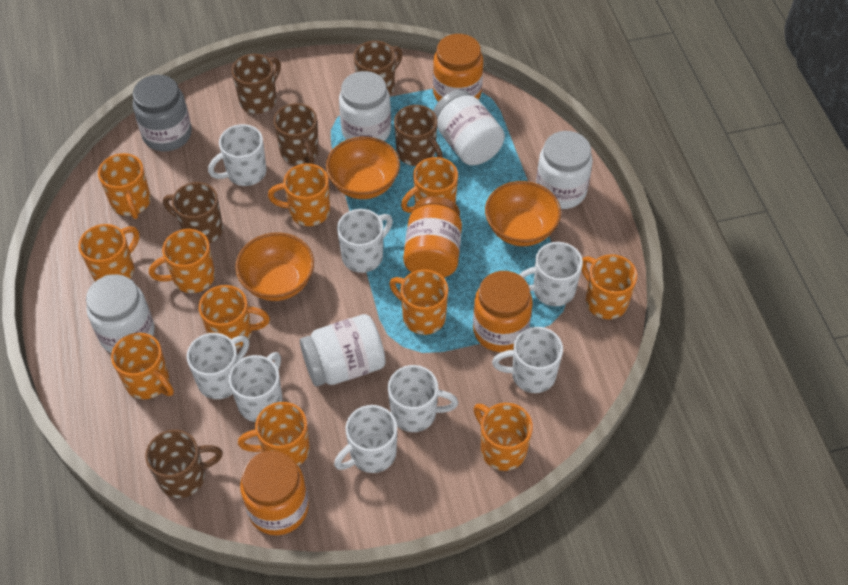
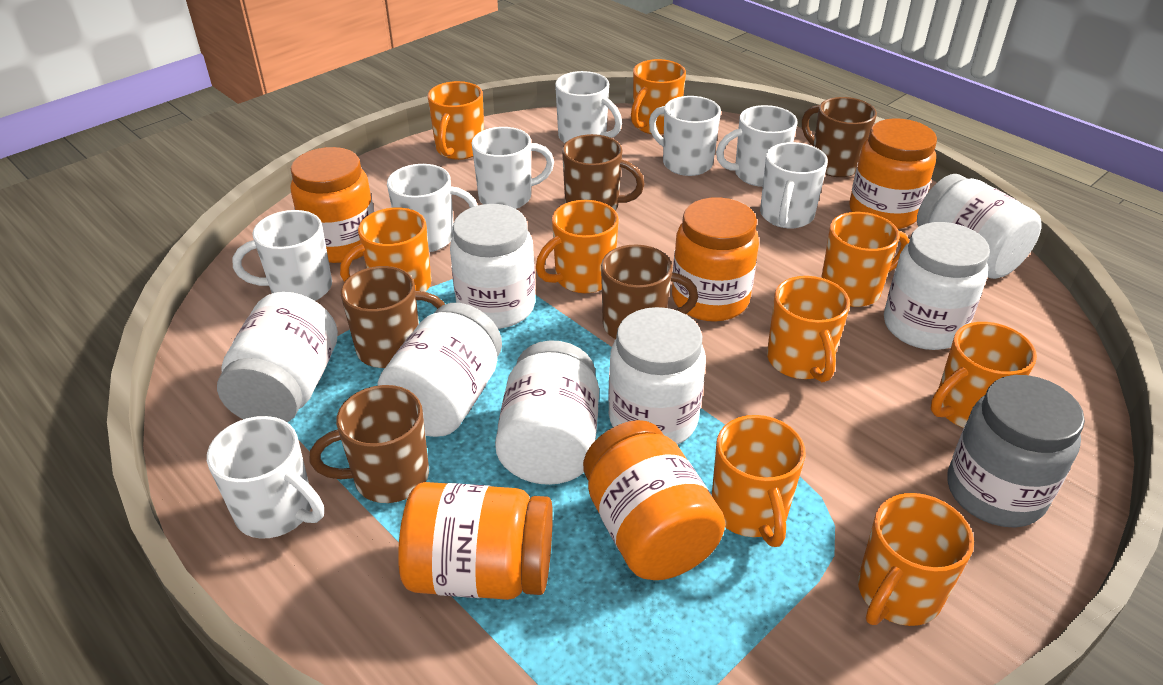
brown mug: 6 -> 5
orange bowl: 3 -> 0
orange jar: 4 -> 5
orange mug: 11 -> 9
white jar: 5 -> 7

